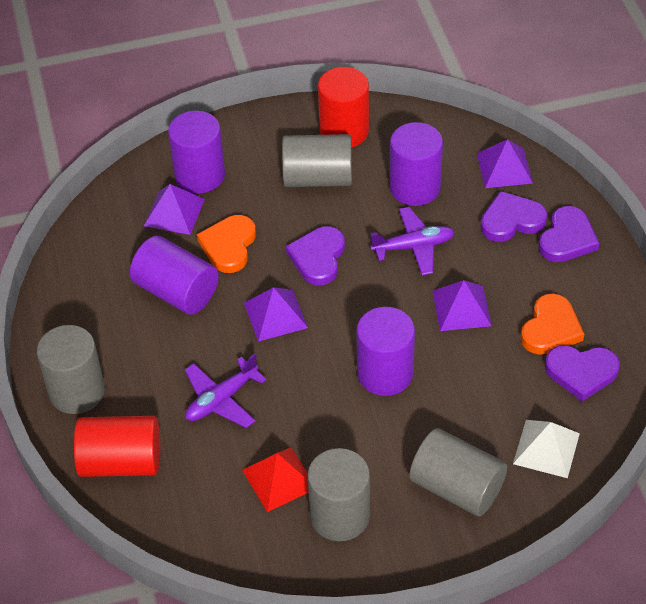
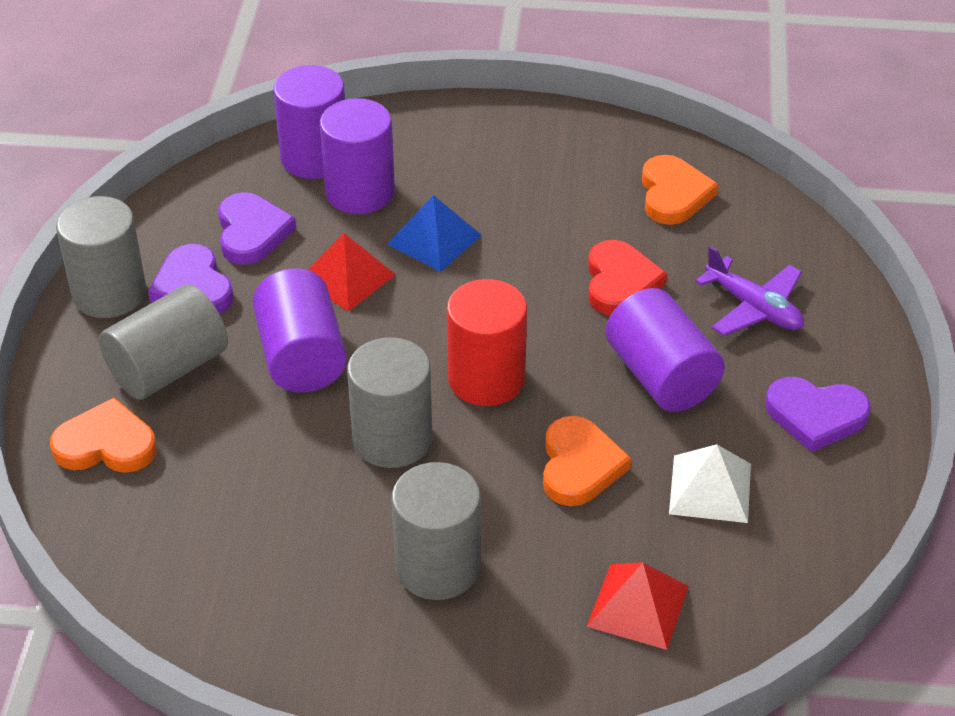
blue pyramid: 0 -> 1
orange heart: 2 -> 3
purple heart: 4 -> 3
purple plane: 2 -> 1
purple pyramid: 4 -> 0
red cylinder: 2 -> 1
red heart: 0 -> 1
red pyramid: 1 -> 2

